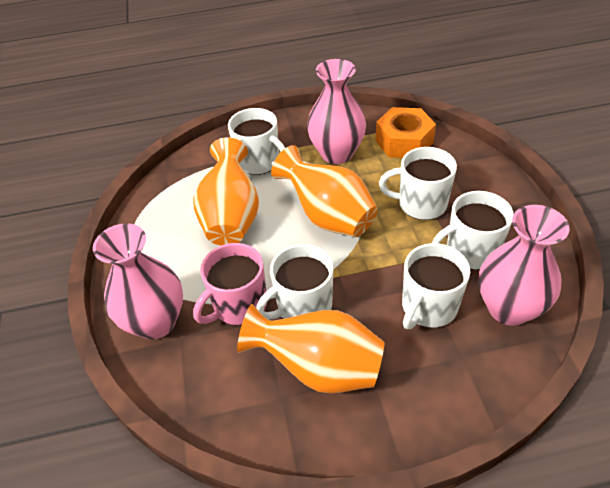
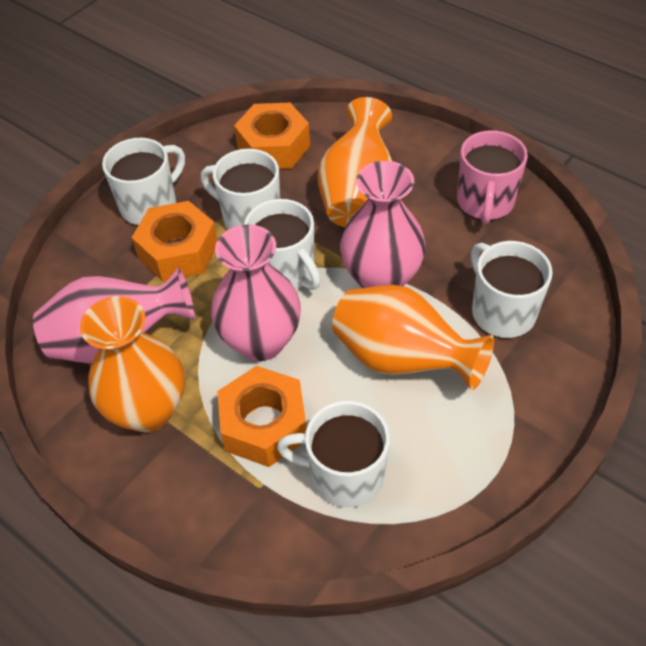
orange nut: 1 -> 3

